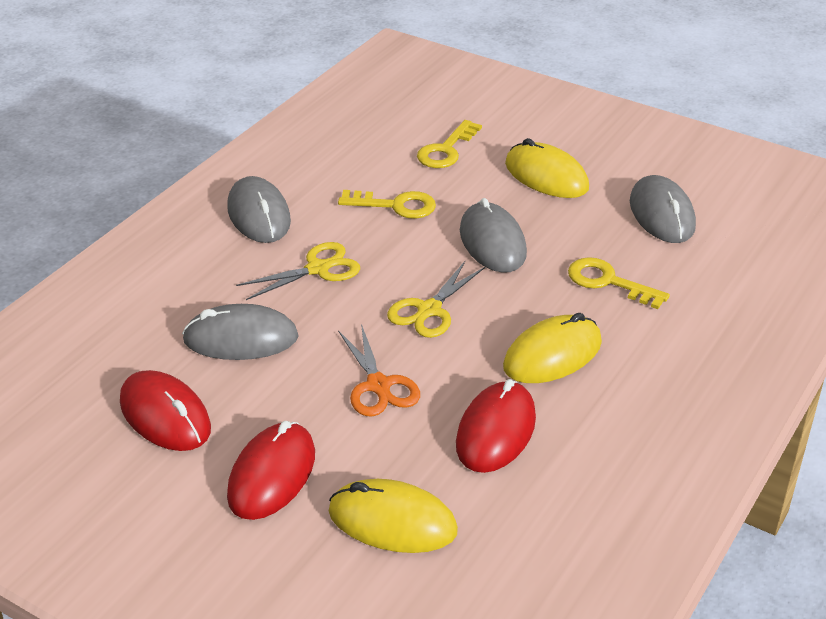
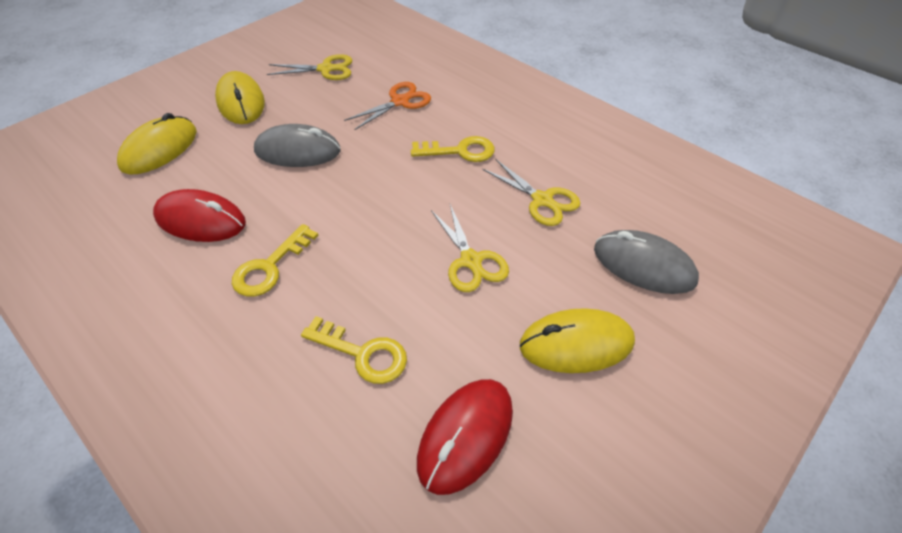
grey mouse: 4 -> 2
red mouse: 3 -> 2
yellow scissors: 2 -> 3

